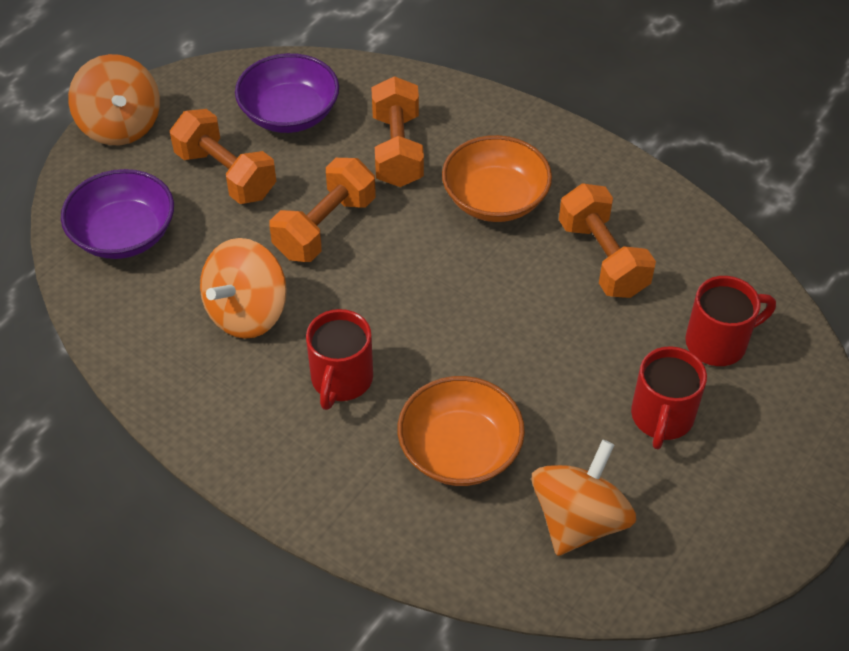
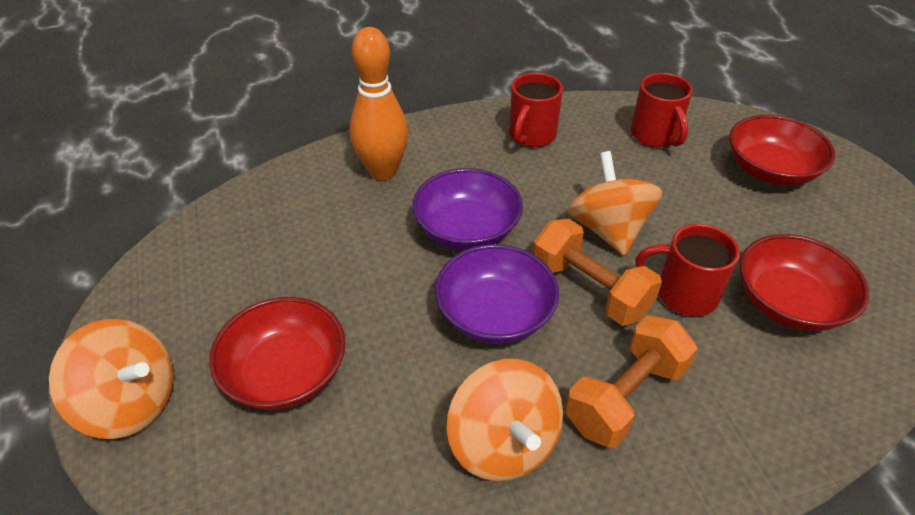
orange bowl: 2 -> 0
orange bowling pin: 0 -> 1
orange dumbbell: 4 -> 2
red bowl: 0 -> 3

